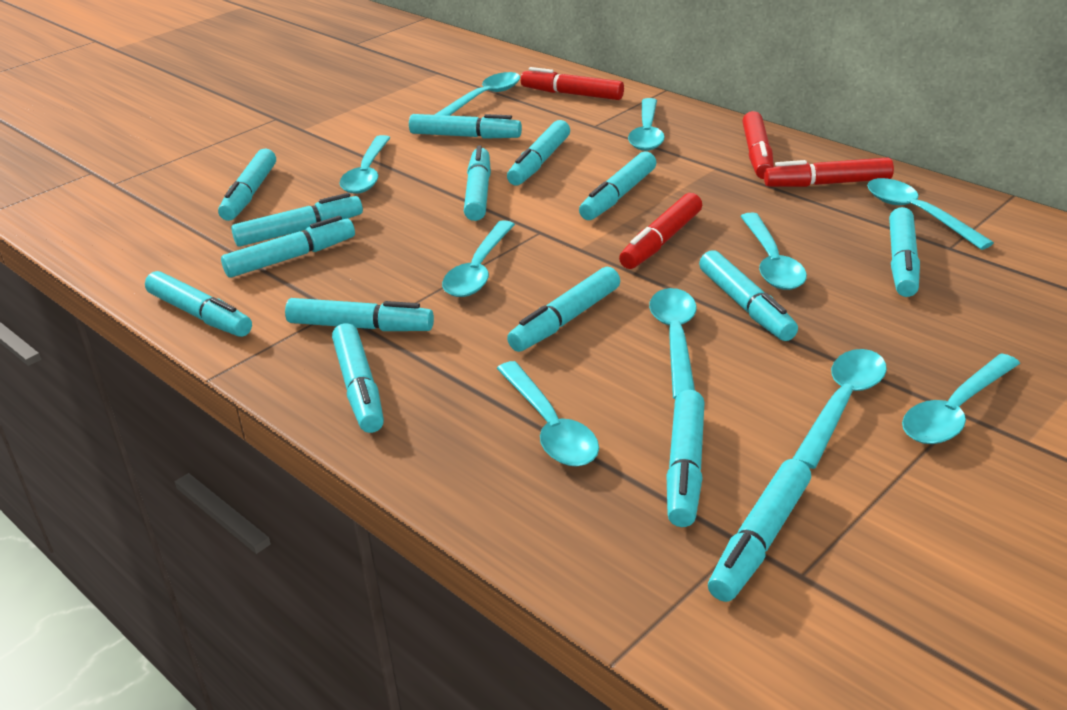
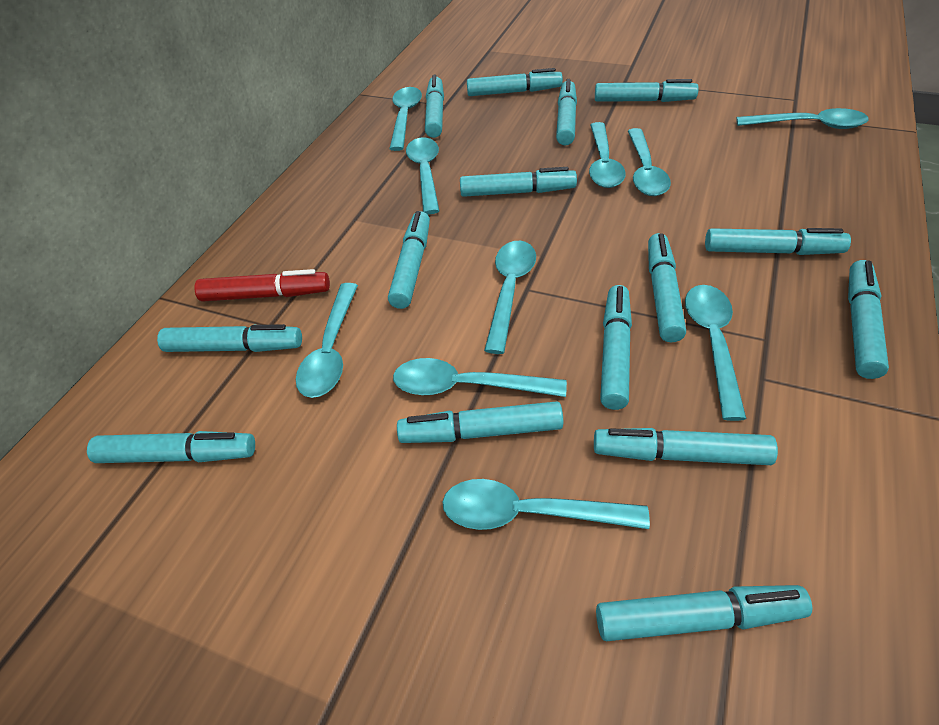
red marker: 4 -> 1

